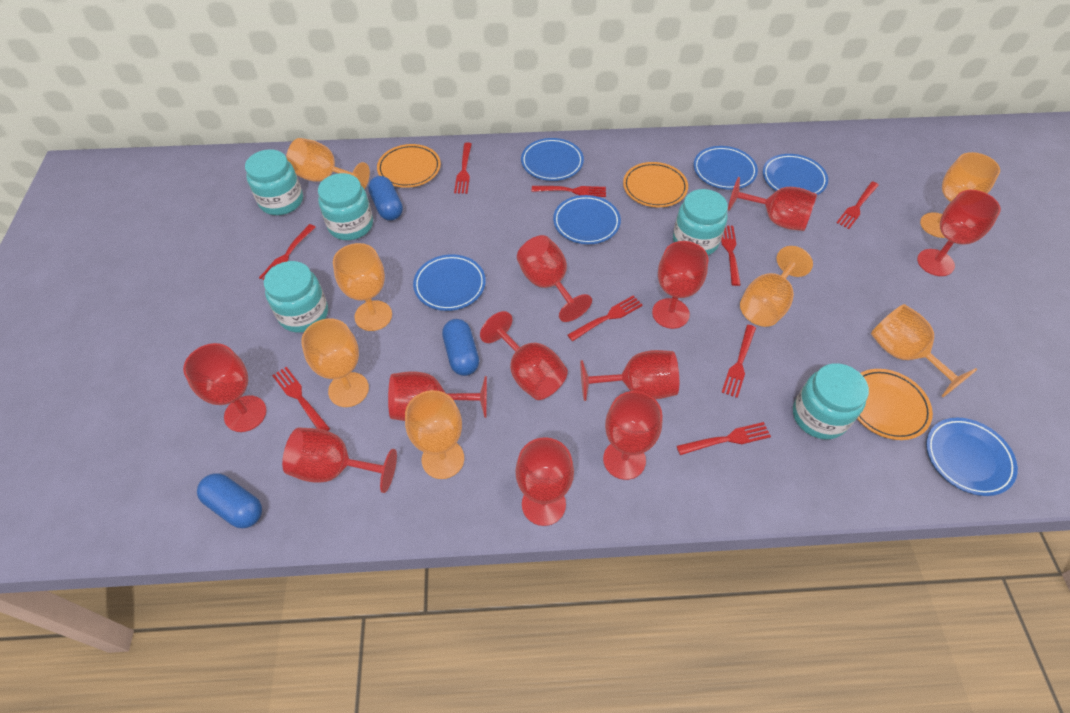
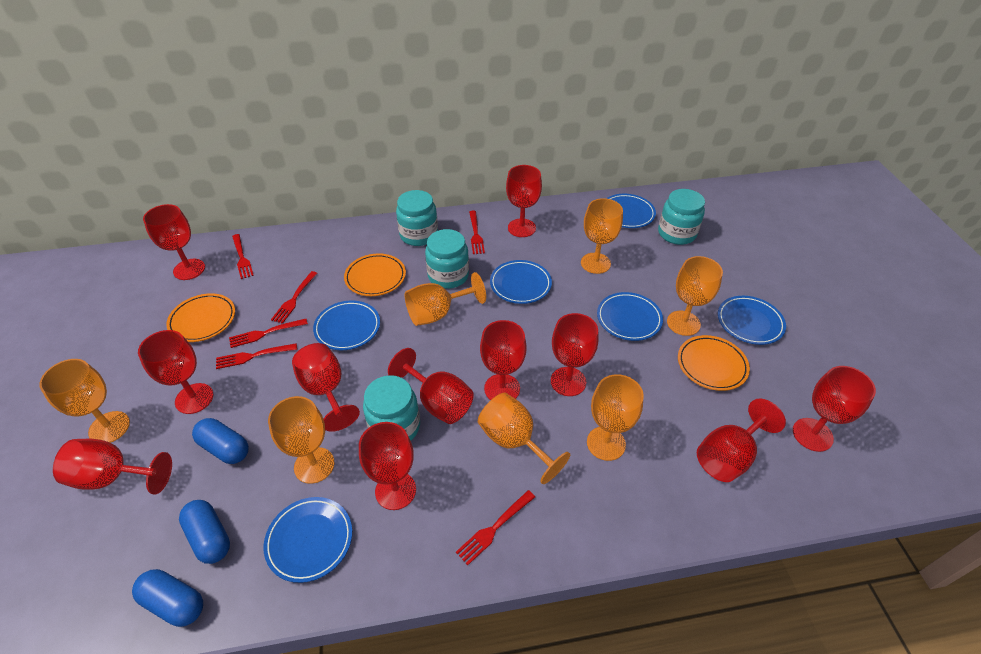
red fork: 9 -> 6
turquoise jar: 5 -> 4

